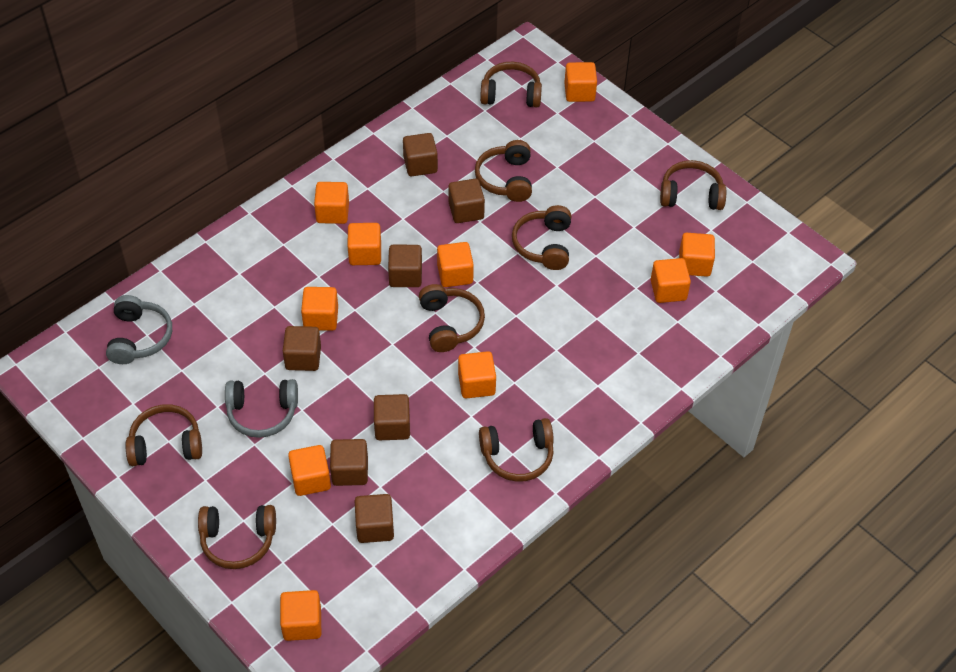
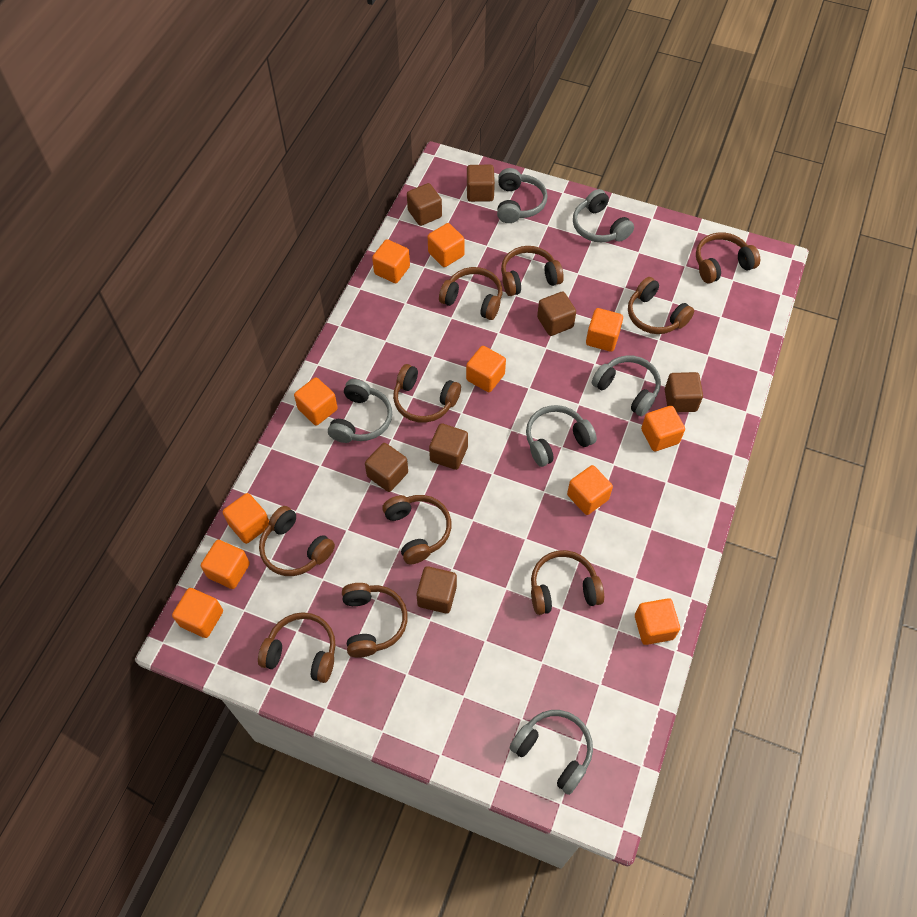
brown headphones: 8 -> 10
grey headphones: 2 -> 6
orange cube: 10 -> 11

